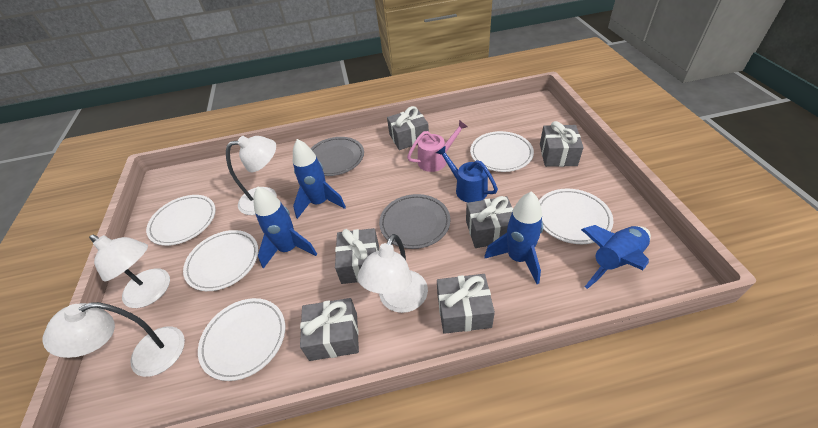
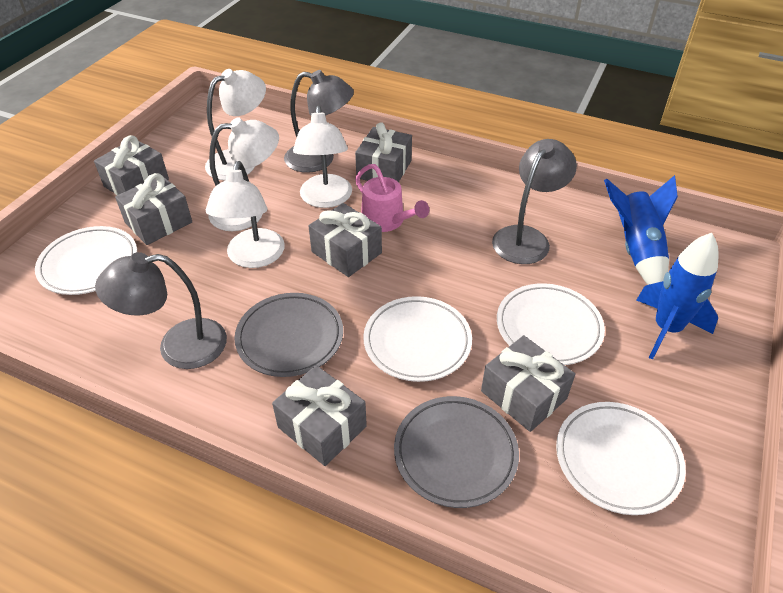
blue rocket: 4 -> 2
blue watering can: 1 -> 0
grey lamp: 0 -> 3
white plate: 5 -> 4

